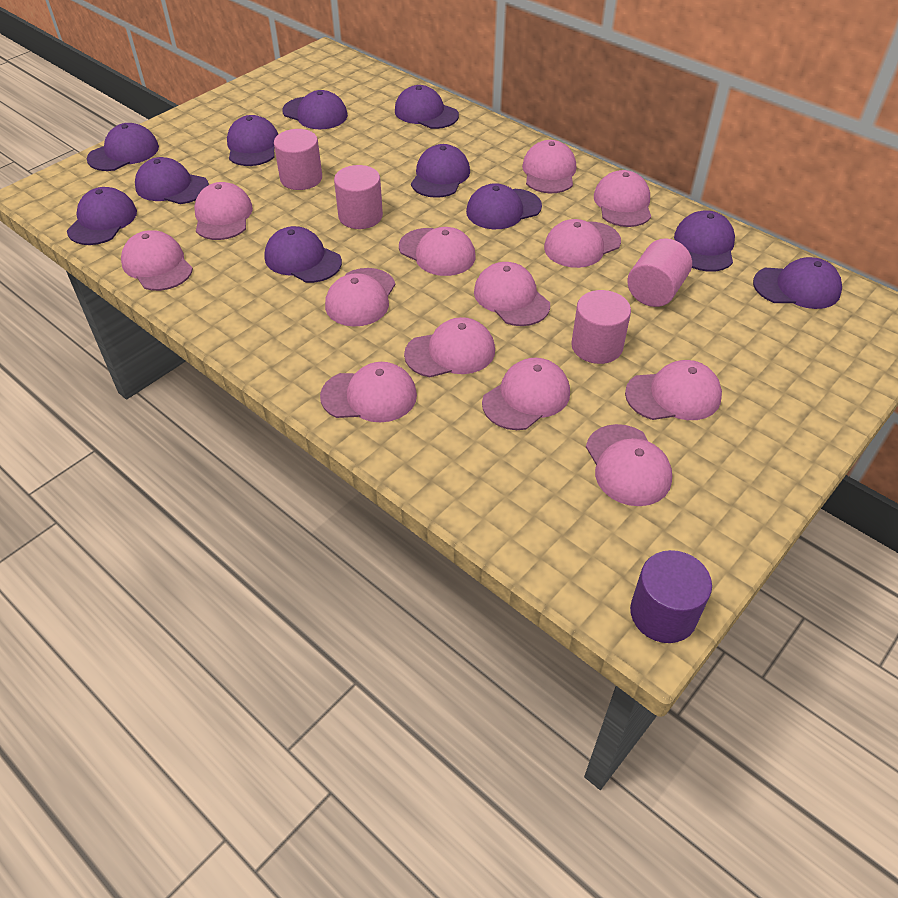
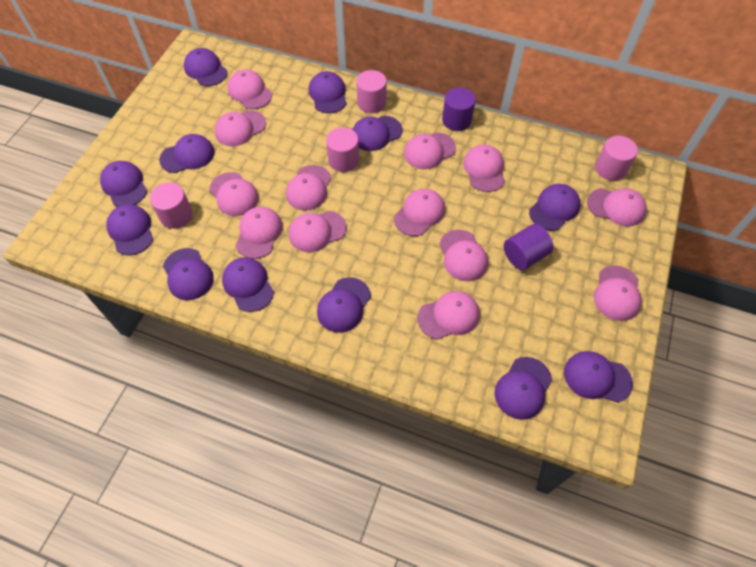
purple cap: 11 -> 12
purple cylinder: 1 -> 2

